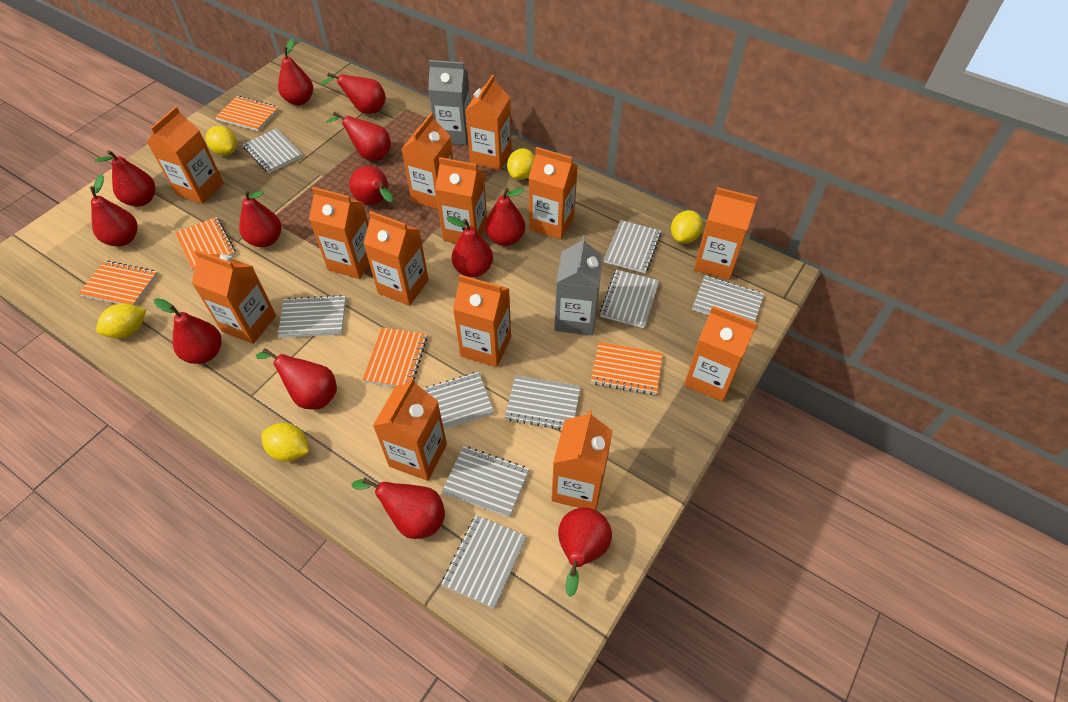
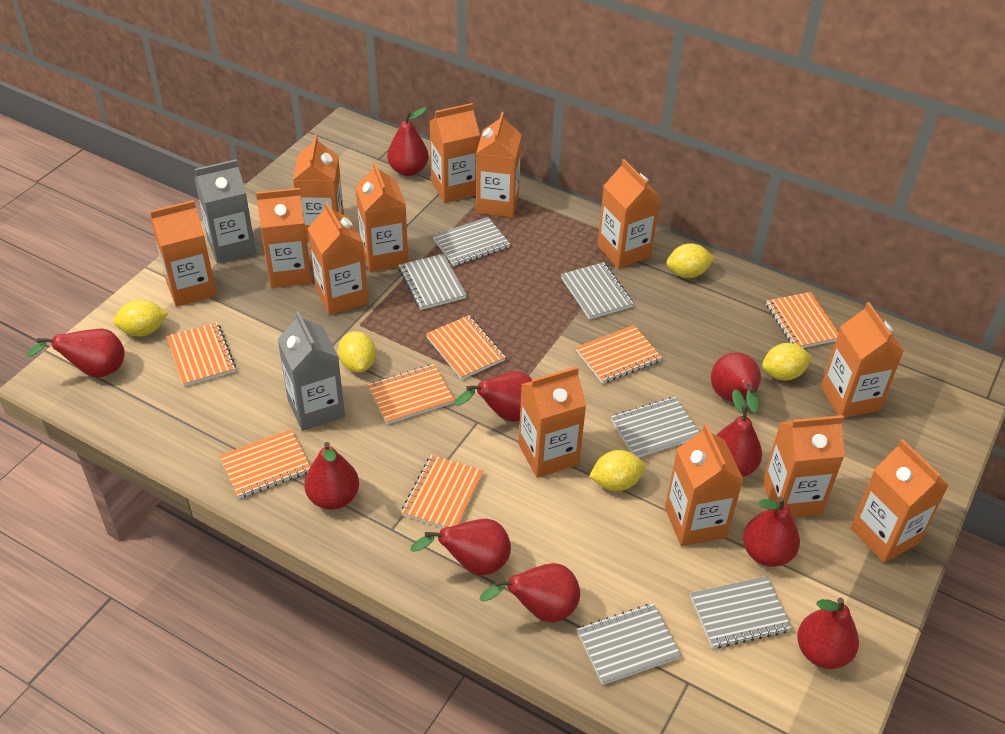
grey notebook: 9 -> 6
orange notebook: 5 -> 7
red pear: 13 -> 10

